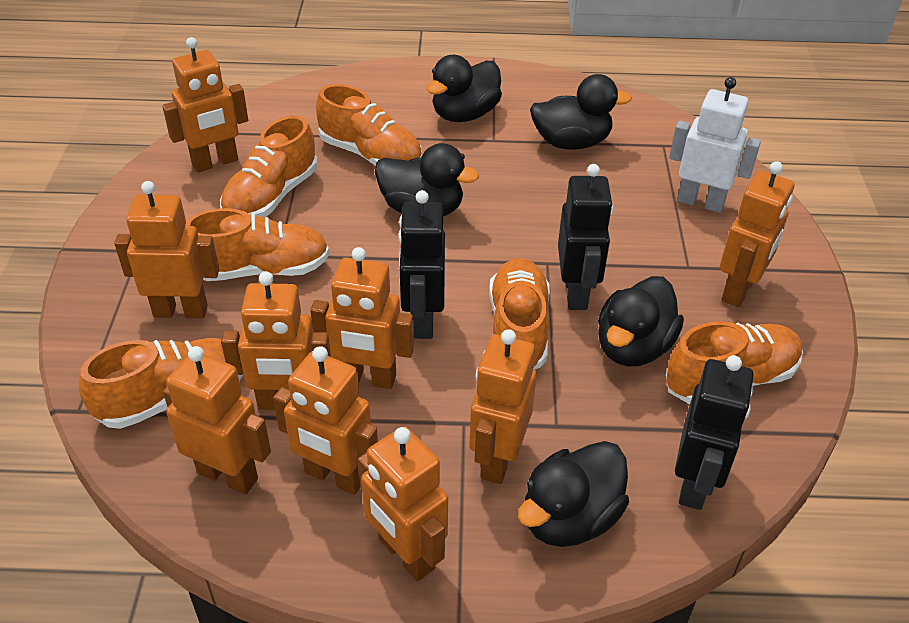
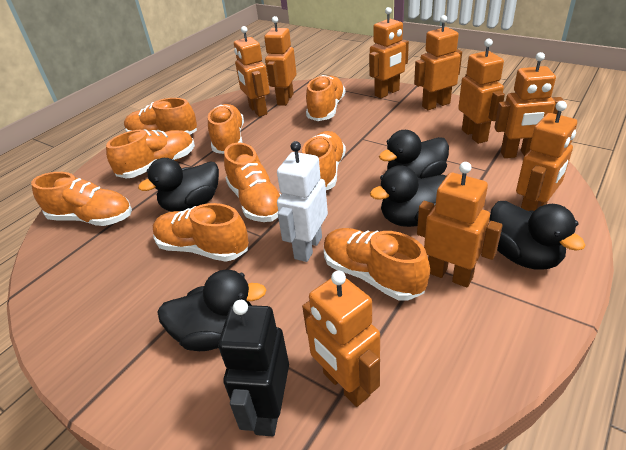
black robot: 3 -> 1
orange shoe: 6 -> 9

